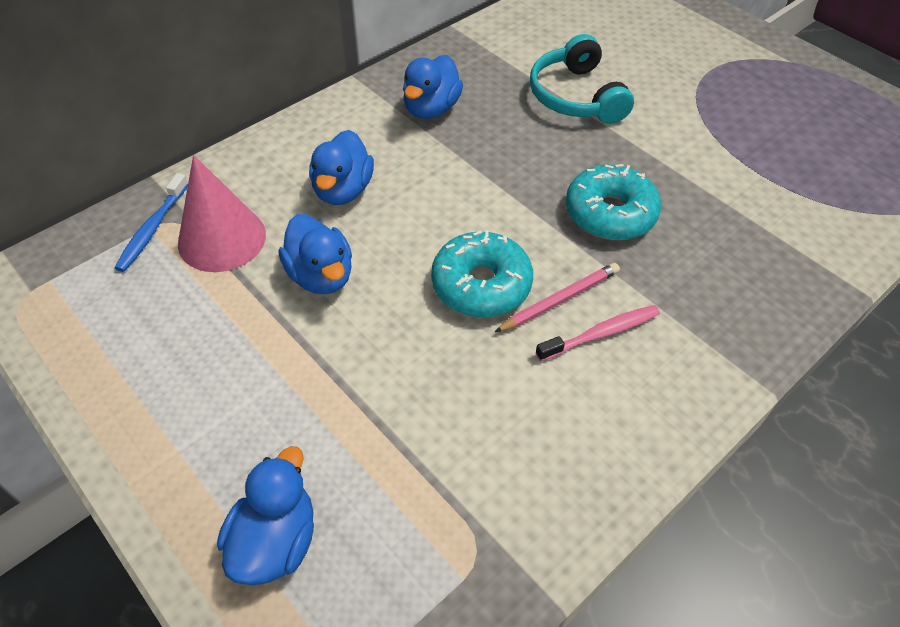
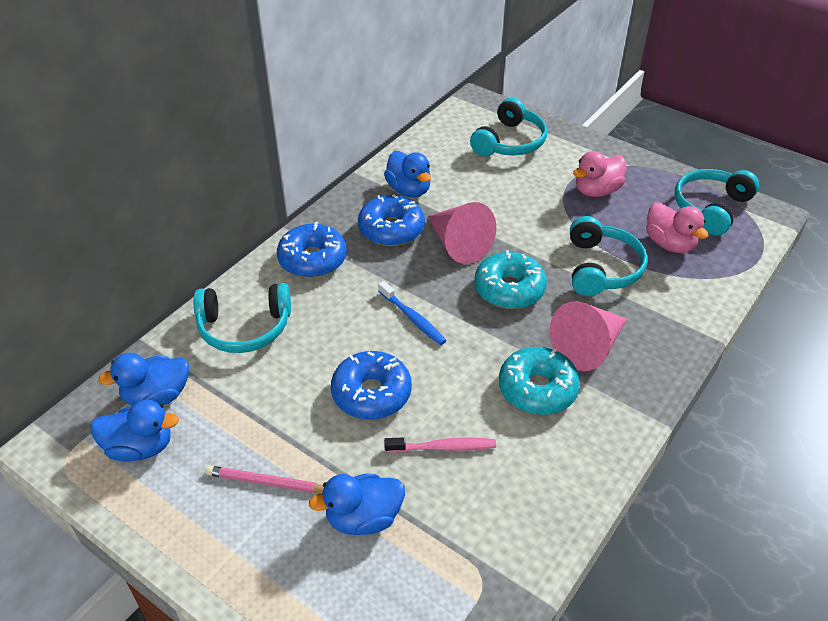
blue donut: 0 -> 3
pink cone: 1 -> 2
pink duck: 0 -> 2
turquoise headphones: 1 -> 4

